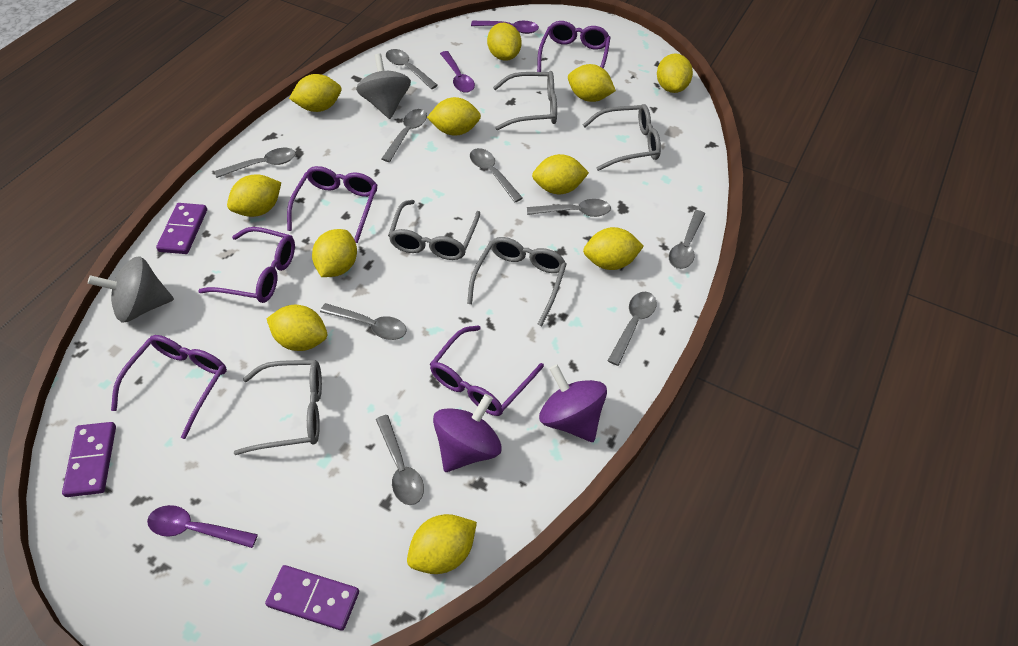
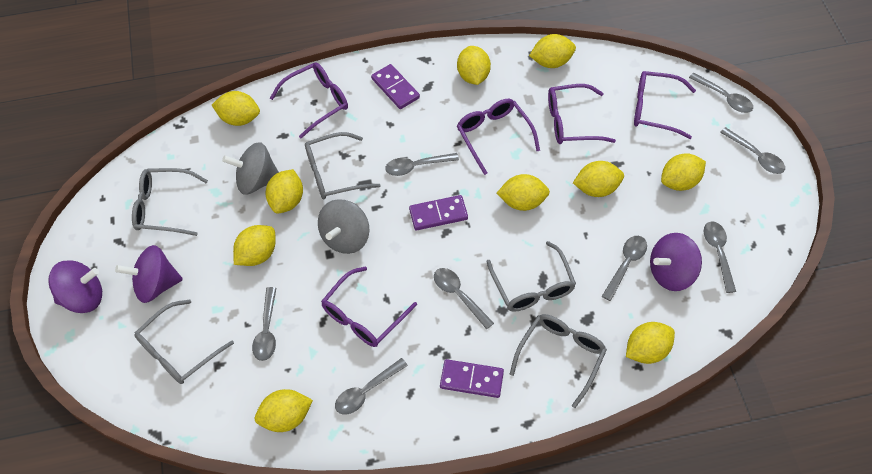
grey spoon: 9 -> 8
purple spinning top: 2 -> 3
purple spoon: 3 -> 0
yellow lemon: 11 -> 10

